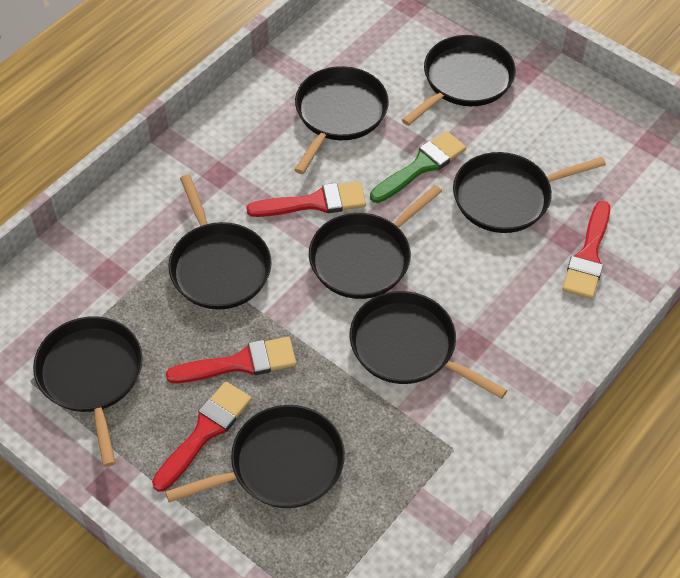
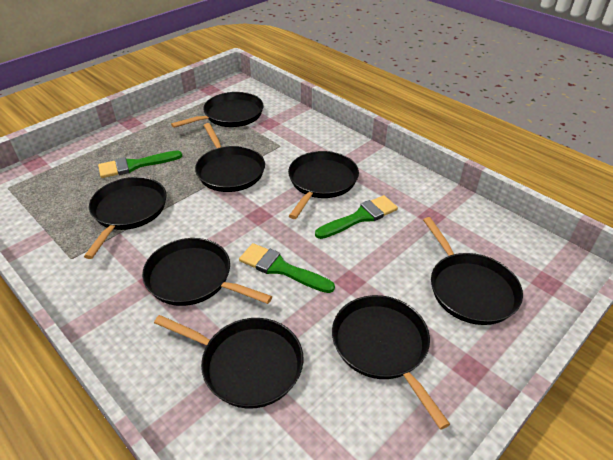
green brush: 1 -> 3
red brush: 4 -> 0

